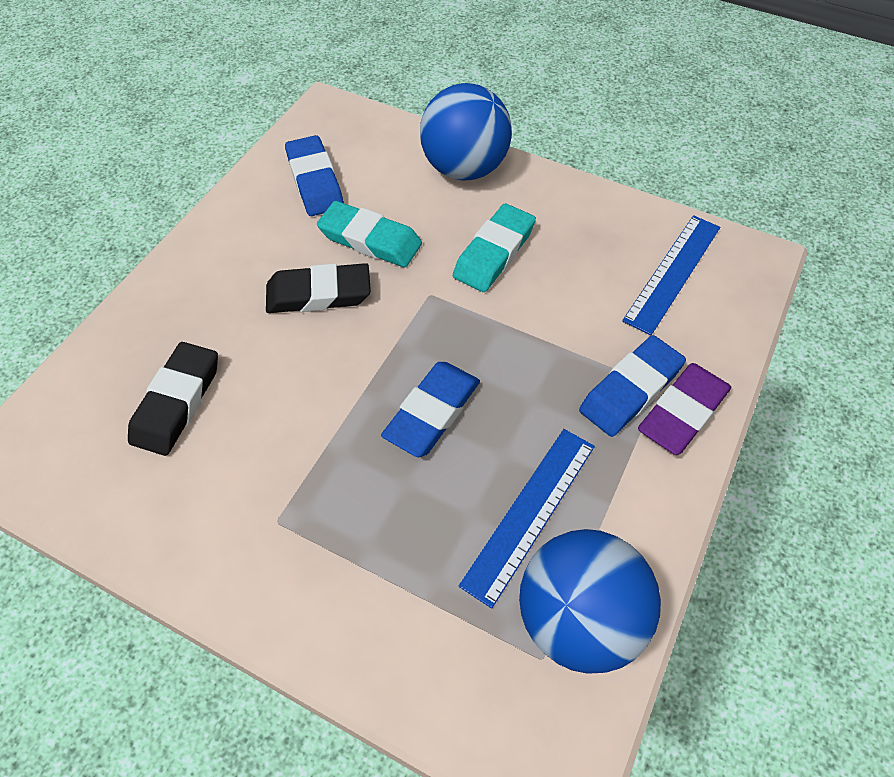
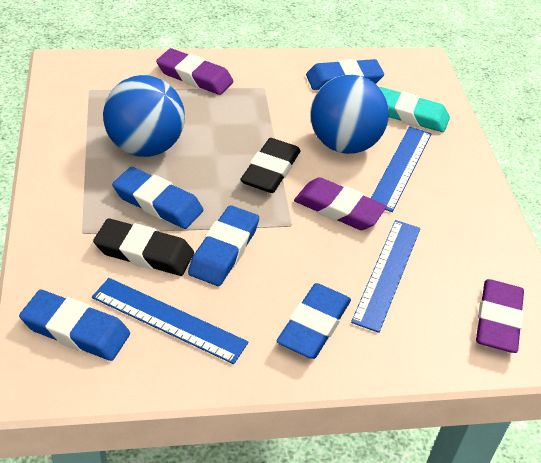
blue eraser: 3 -> 5
blue ruler: 2 -> 3
purple eraser: 1 -> 3
turquoise eraser: 2 -> 1

